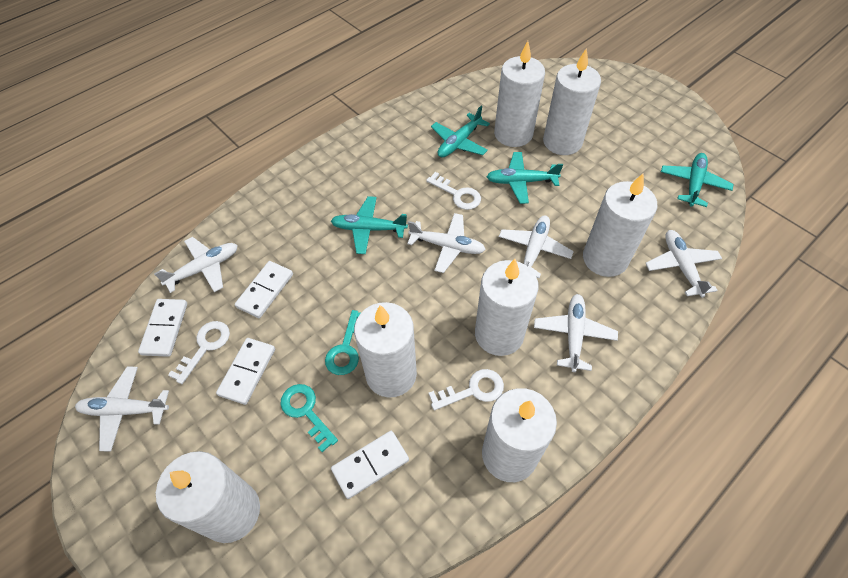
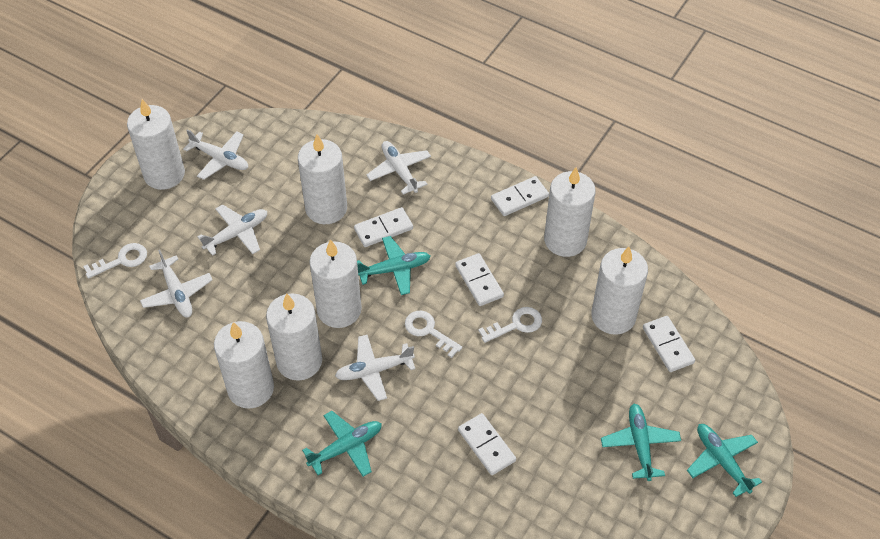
turquoise key: 2 -> 0
white domino: 4 -> 5
white plane: 6 -> 5

